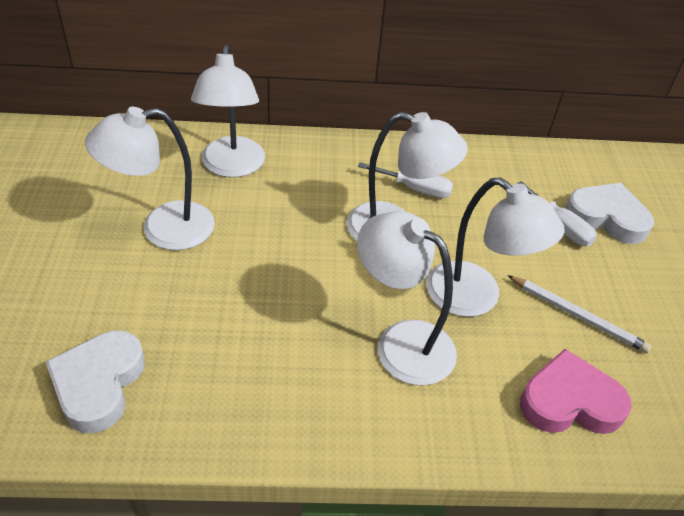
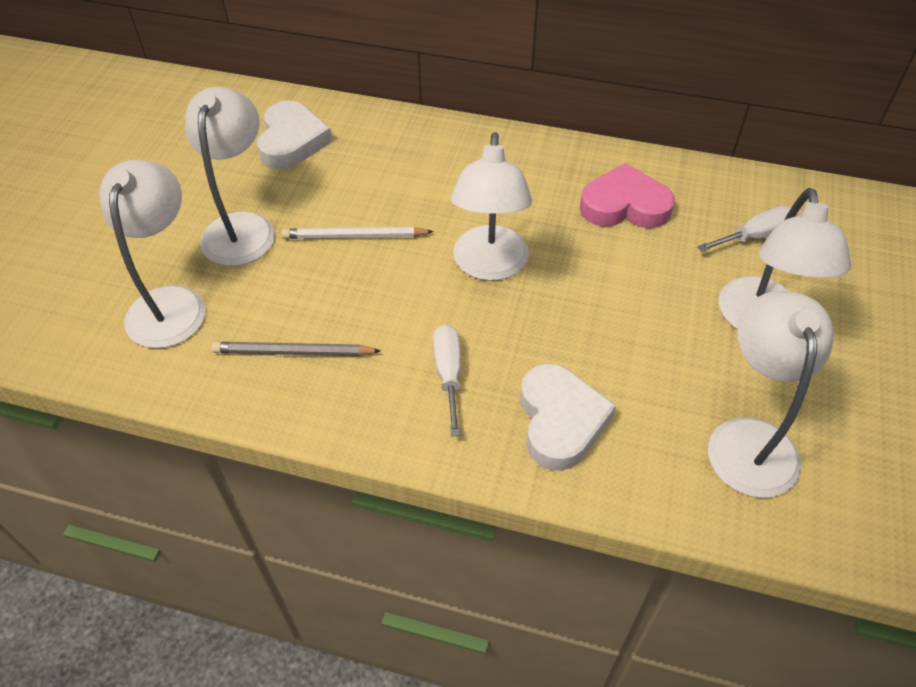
grey pencil: 0 -> 1

